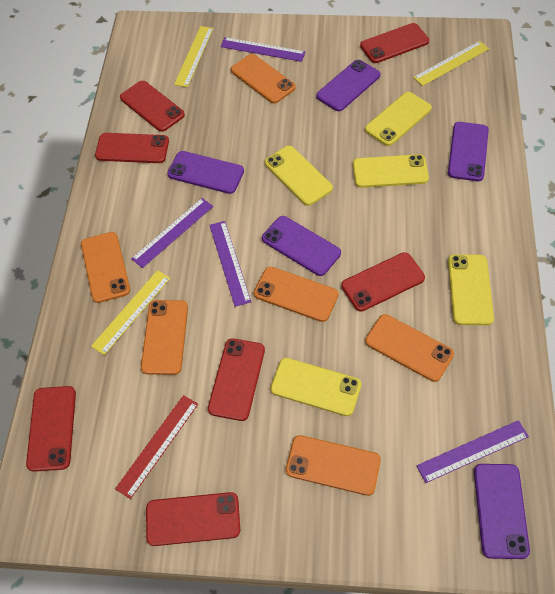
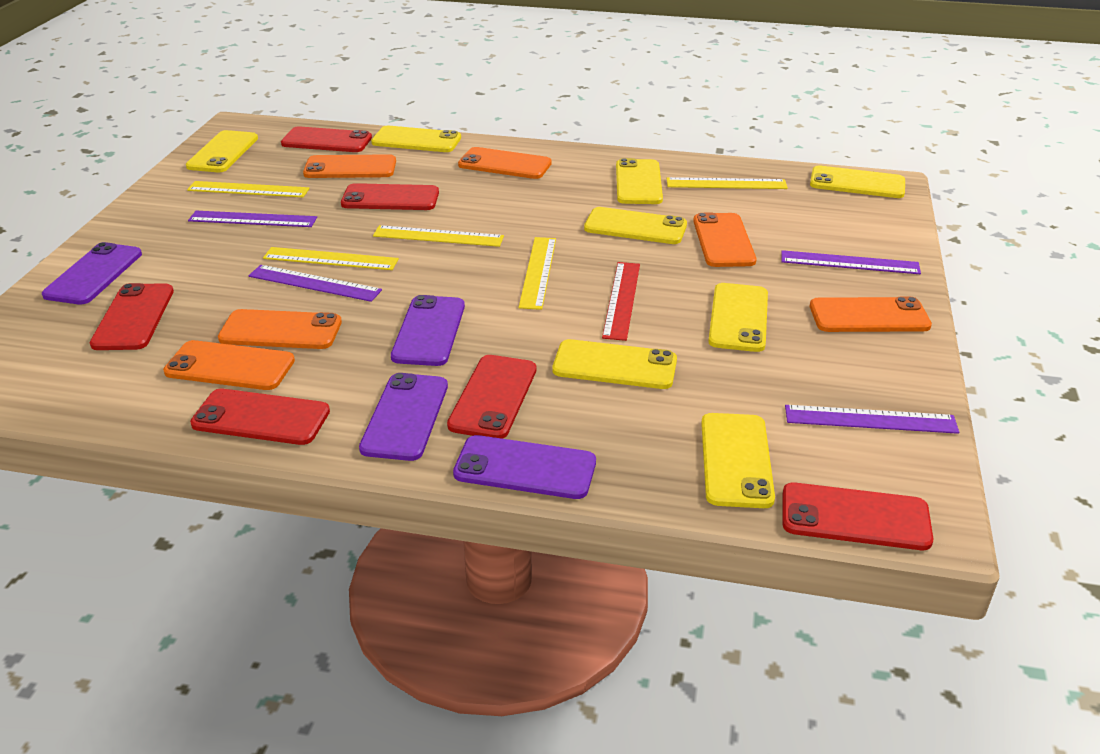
purple phone: 5 -> 4
red phone: 7 -> 6
yellow phone: 5 -> 8
yellow ruler: 3 -> 5

